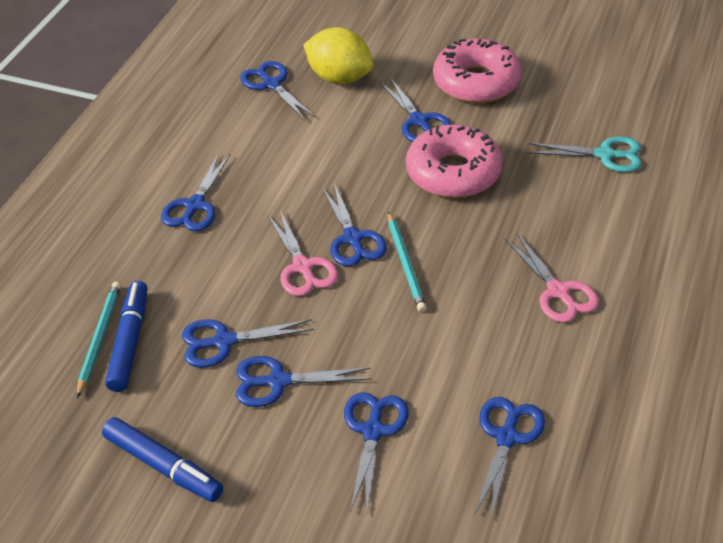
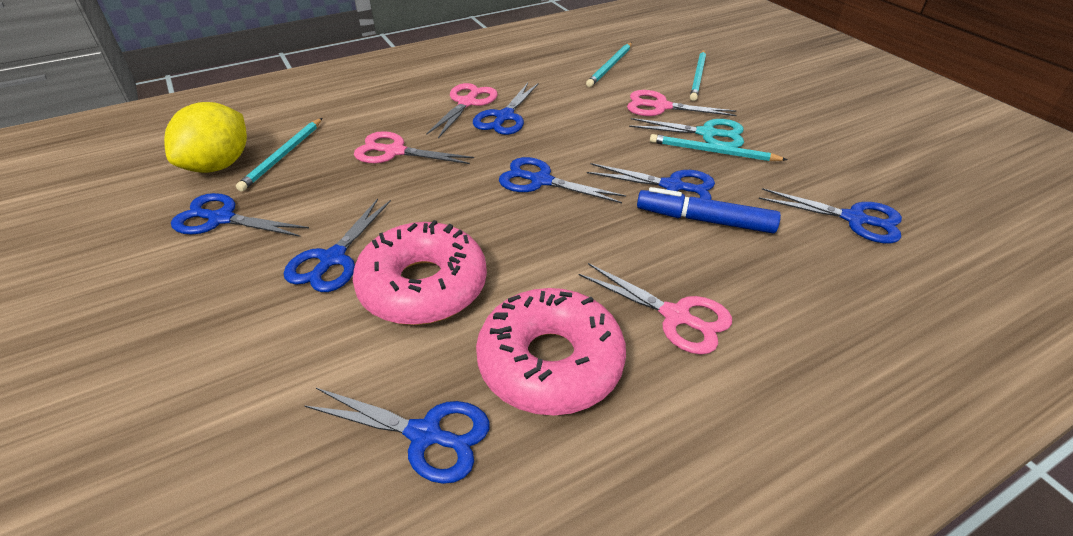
blue marker: 2 -> 1
blue scissors: 8 -> 7
pink scissors: 2 -> 4
turquoise pencil: 2 -> 4

